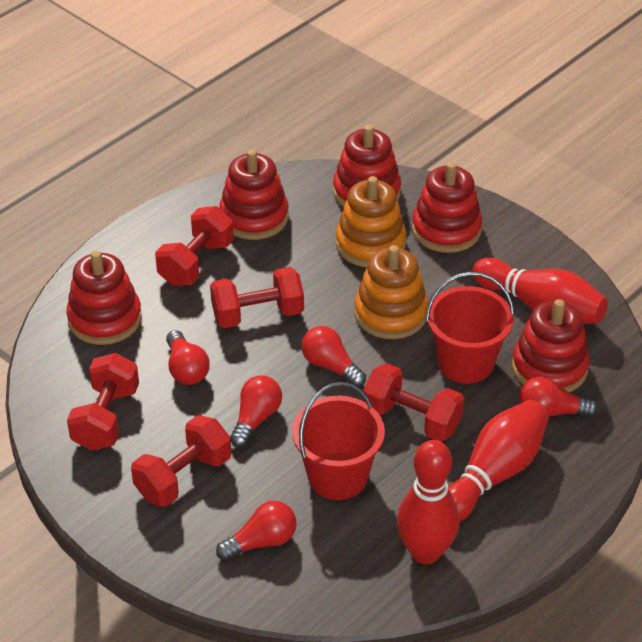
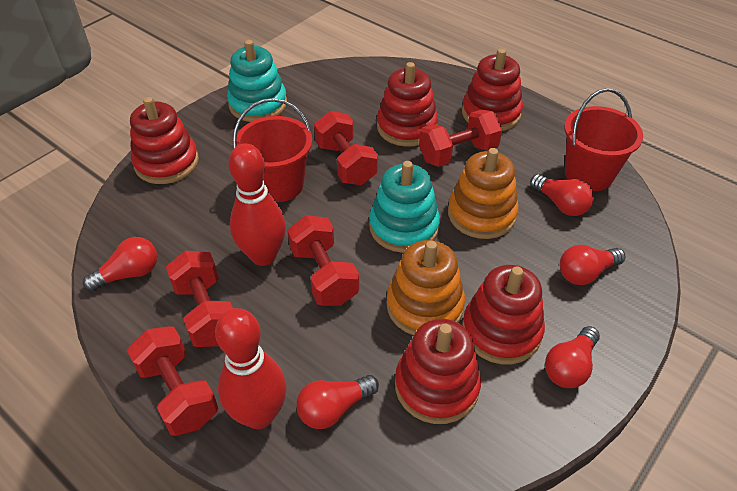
red bowling pin: 3 -> 2
turquoise stacking toy: 0 -> 2

